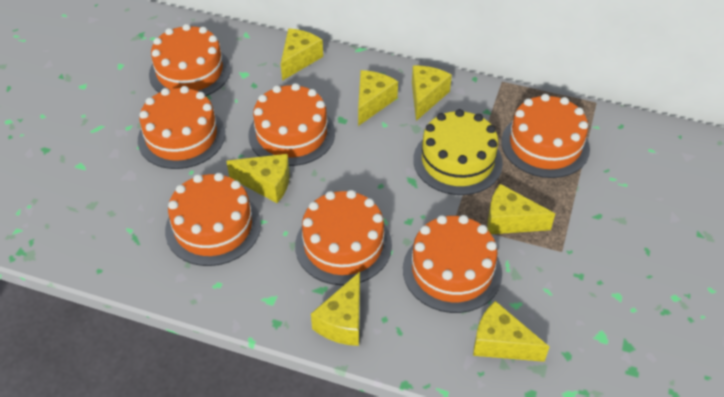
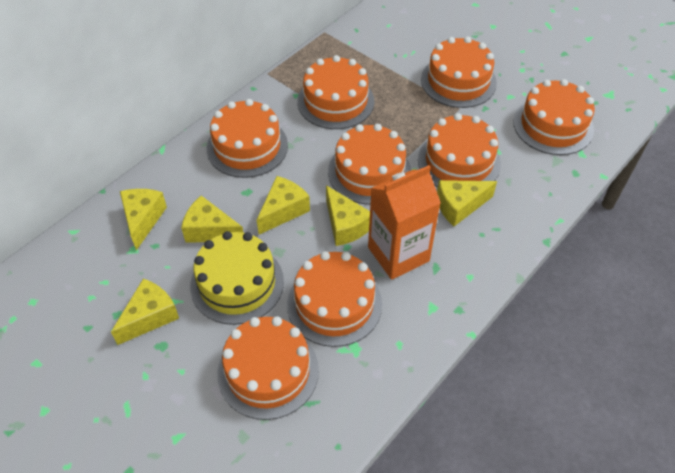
orange cake: 7 -> 8
orange carton: 0 -> 1
yellow cheese: 7 -> 6

